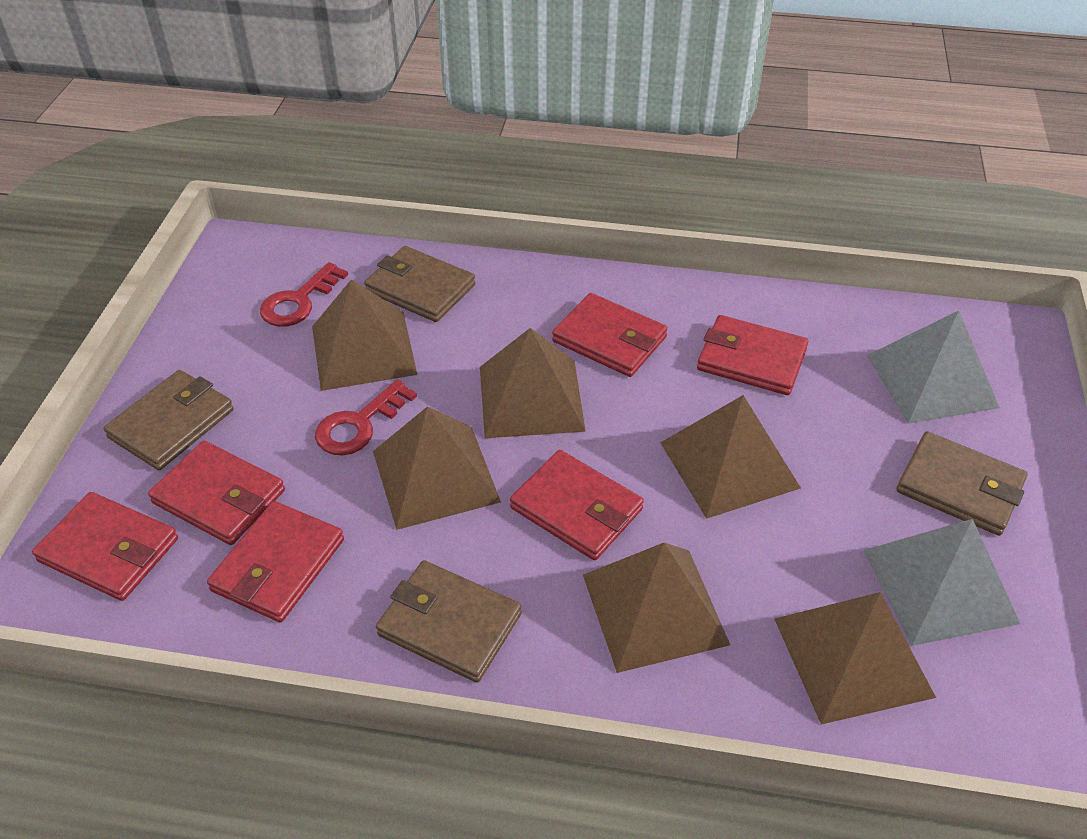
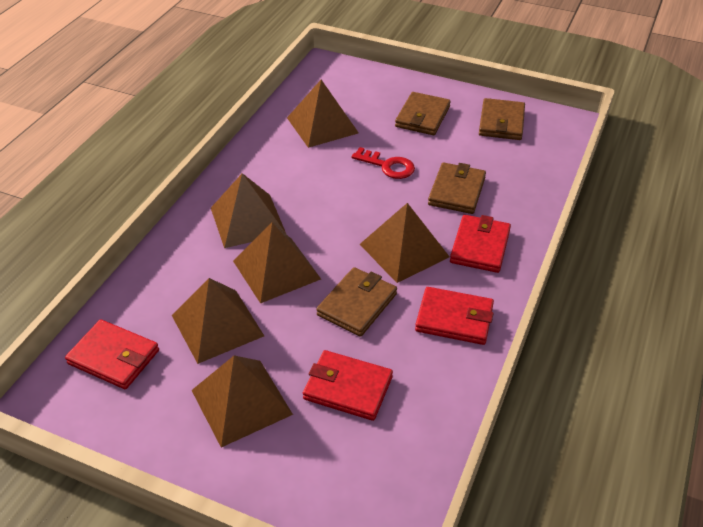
grey pyramid: 2 -> 0
red key: 2 -> 1
red wallet: 6 -> 4

